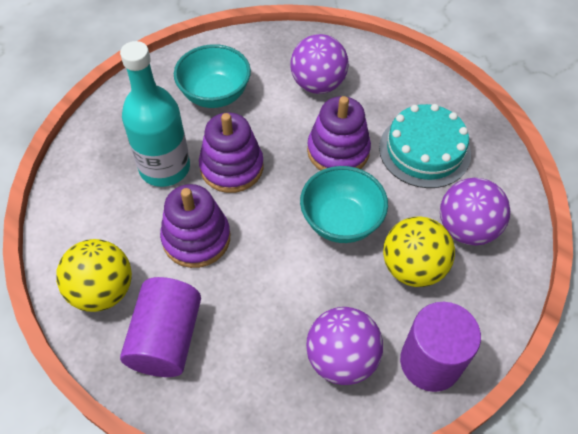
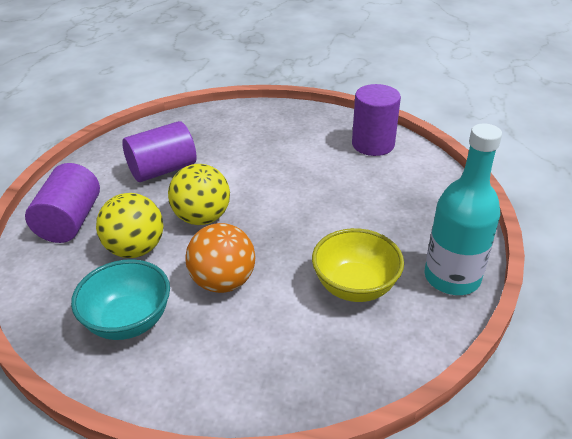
orange ball: 0 -> 1
purple ball: 3 -> 0
purple cylinder: 2 -> 3
purple stacking toy: 3 -> 0
turquoise bowl: 2 -> 1
turquoise cake: 1 -> 0
yellow bowl: 0 -> 1

